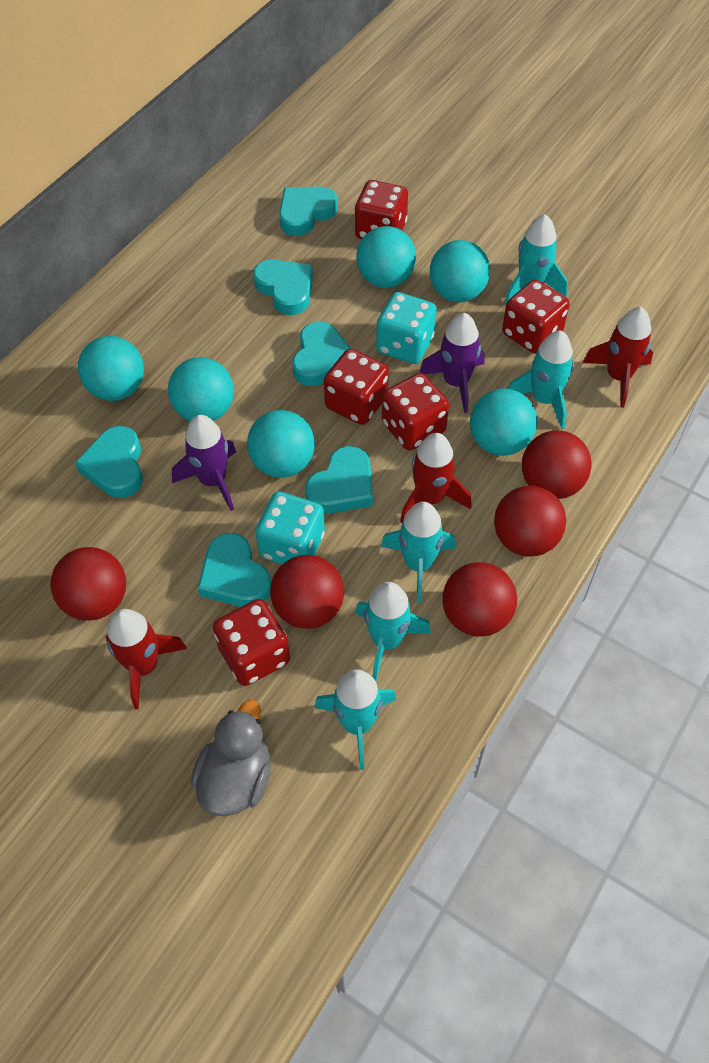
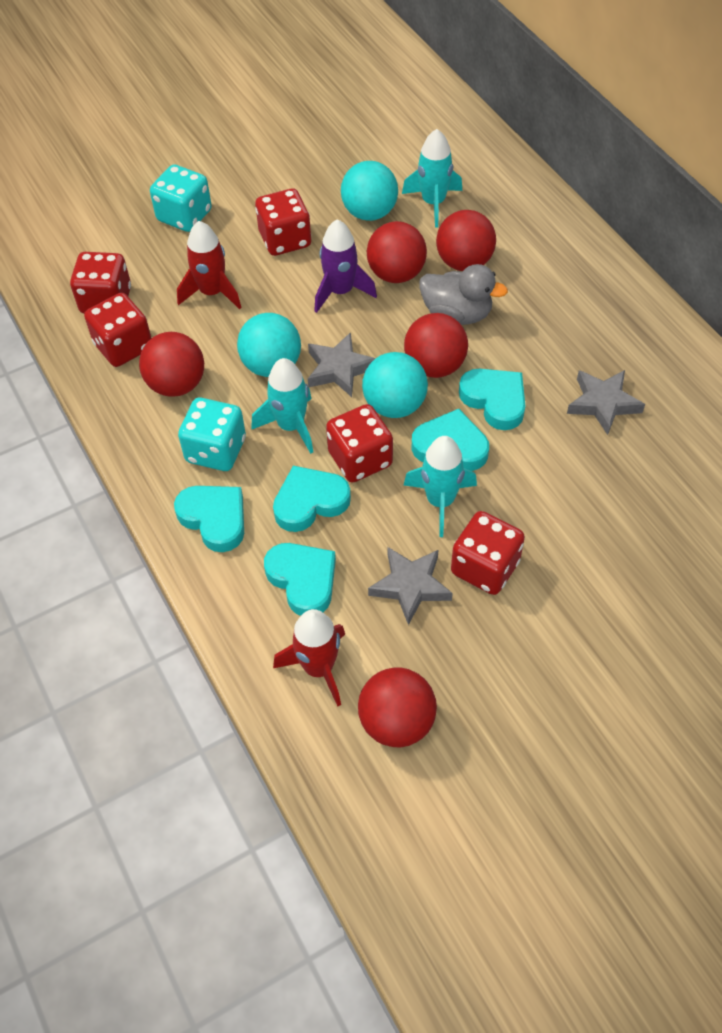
grey star: 0 -> 3
purple rocket: 2 -> 1
red rocket: 3 -> 2
turquoise ball: 6 -> 3
turquoise heart: 6 -> 5
turquoise rocket: 5 -> 3

